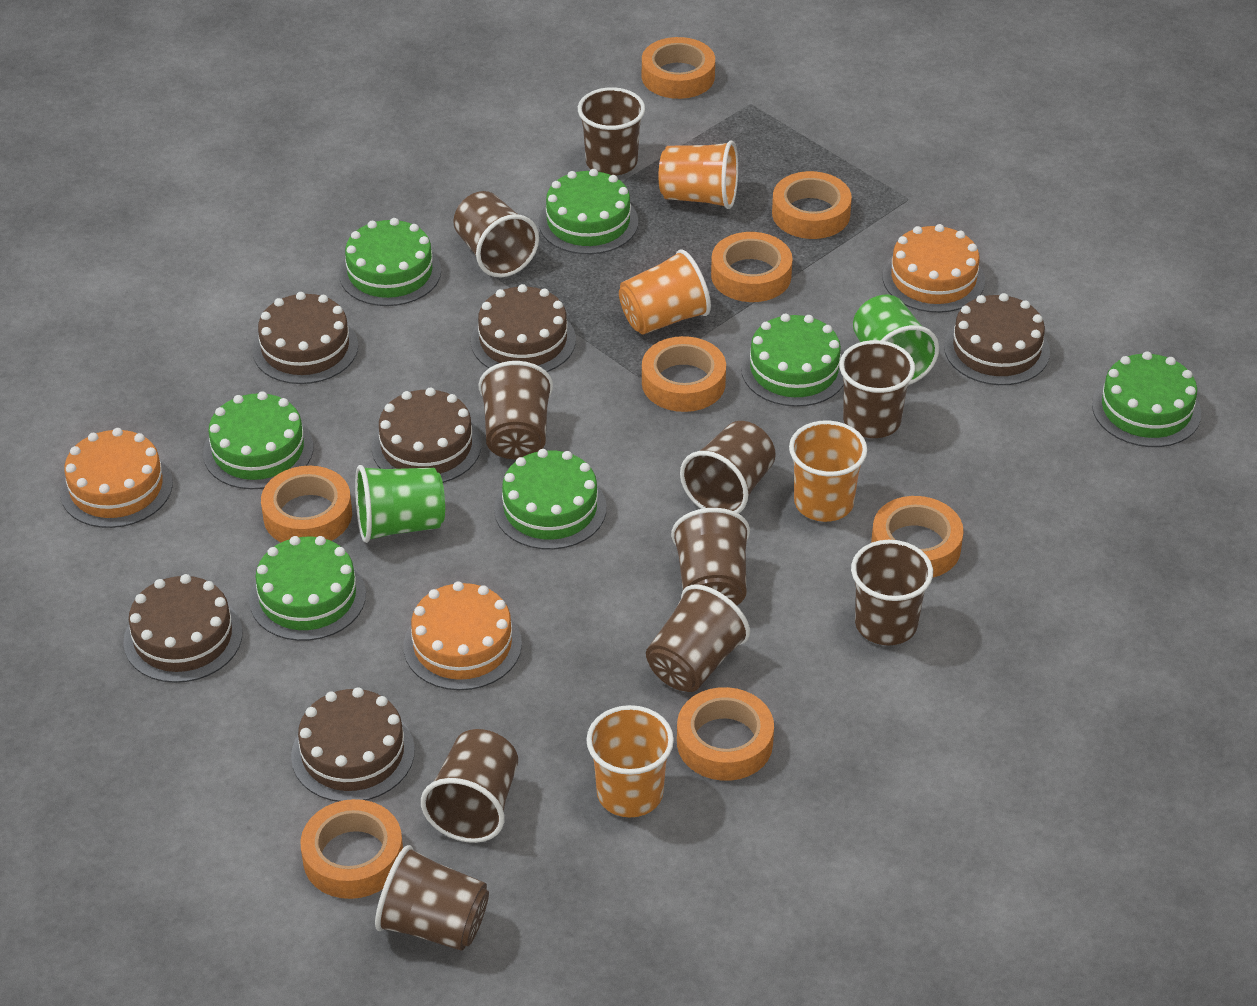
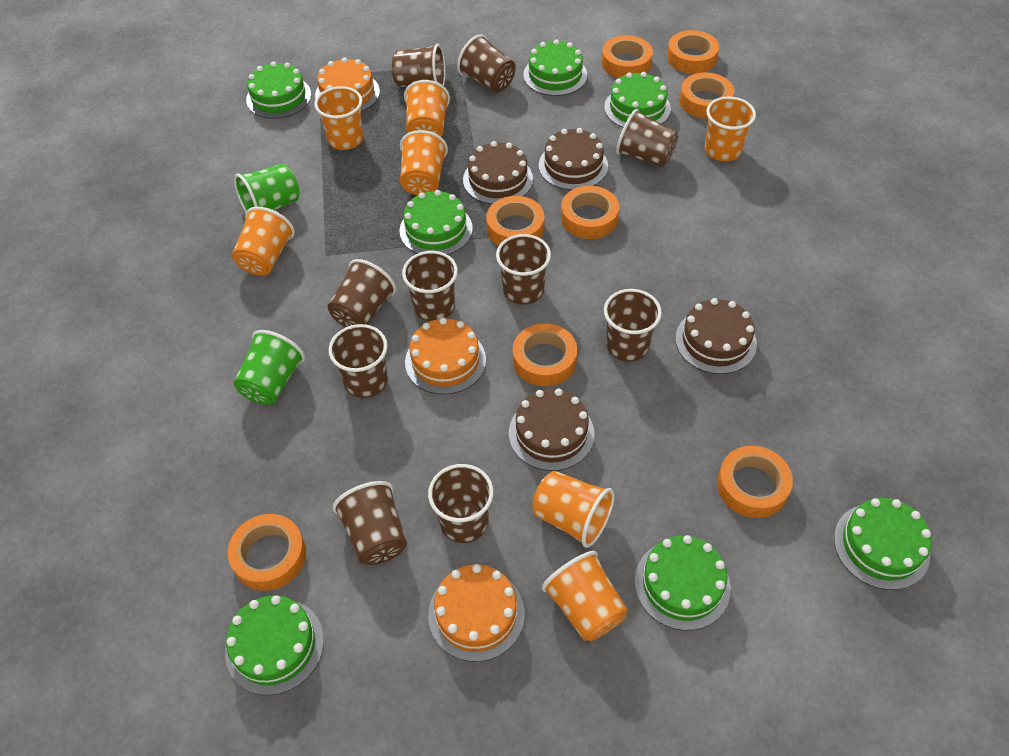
brown cake: 6 -> 4
orange cup: 4 -> 7

